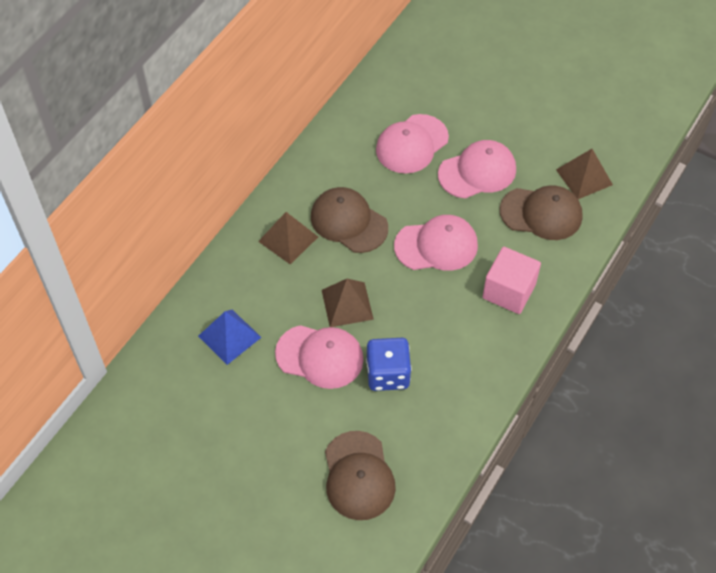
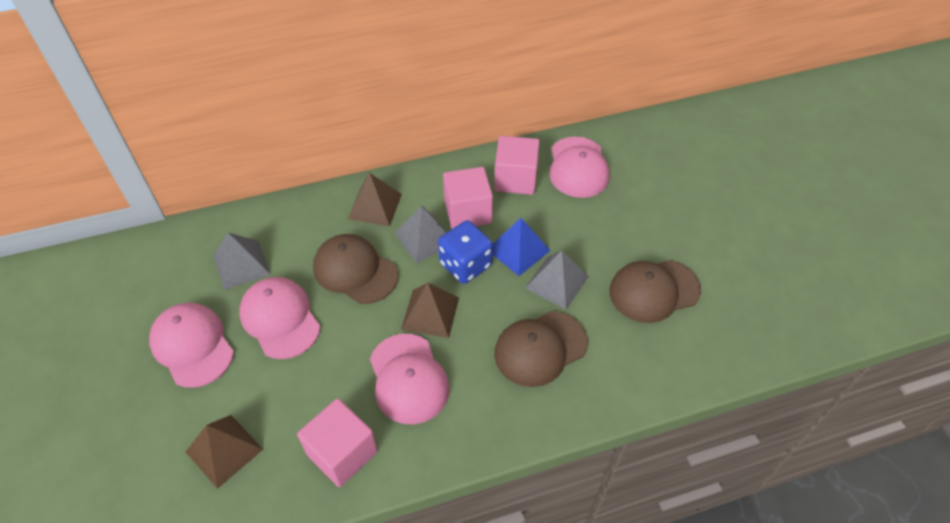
grey pyramid: 0 -> 3
pink cube: 1 -> 3

